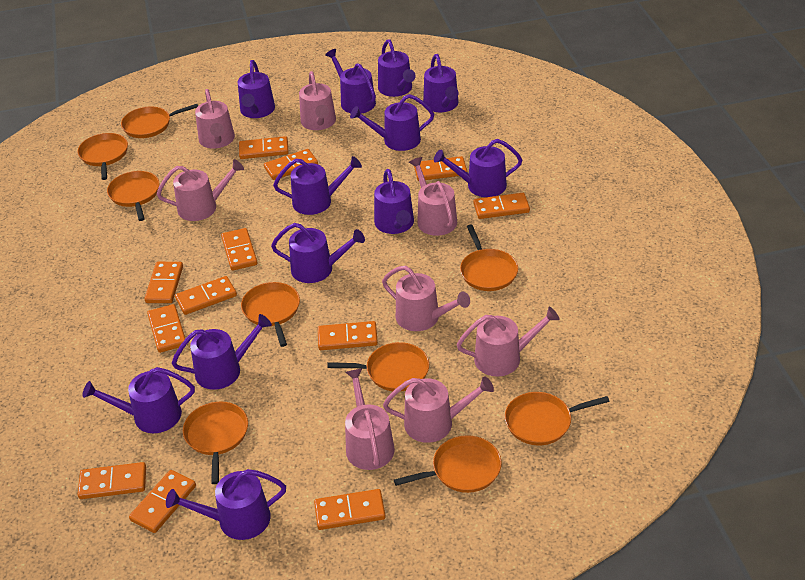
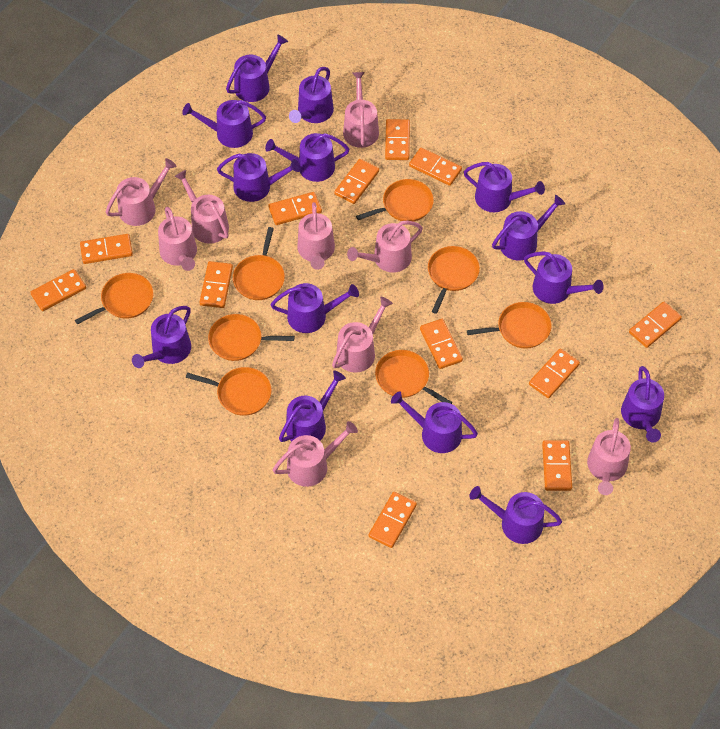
orange pan: 9 -> 8
pink watering can: 8 -> 9
purple watering can: 12 -> 14

